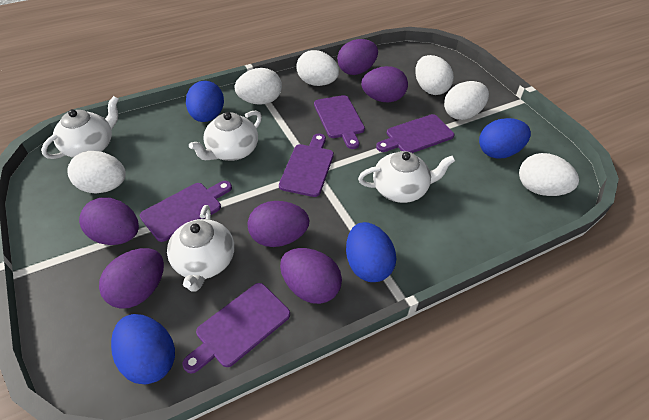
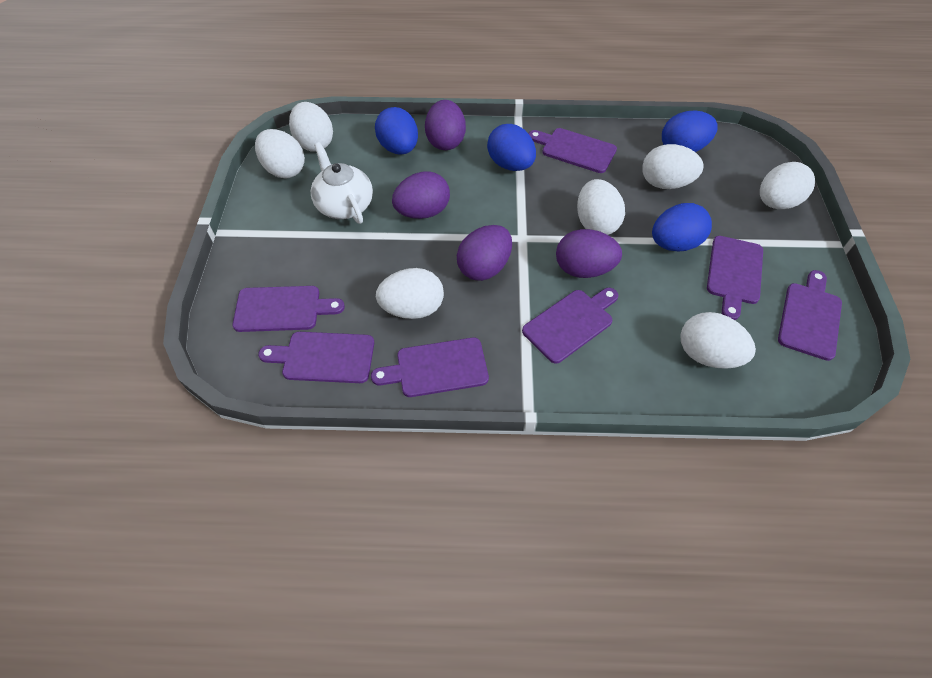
purple cutting board: 5 -> 7
purple egg: 6 -> 4
white egg: 6 -> 7
white teapot: 4 -> 1

